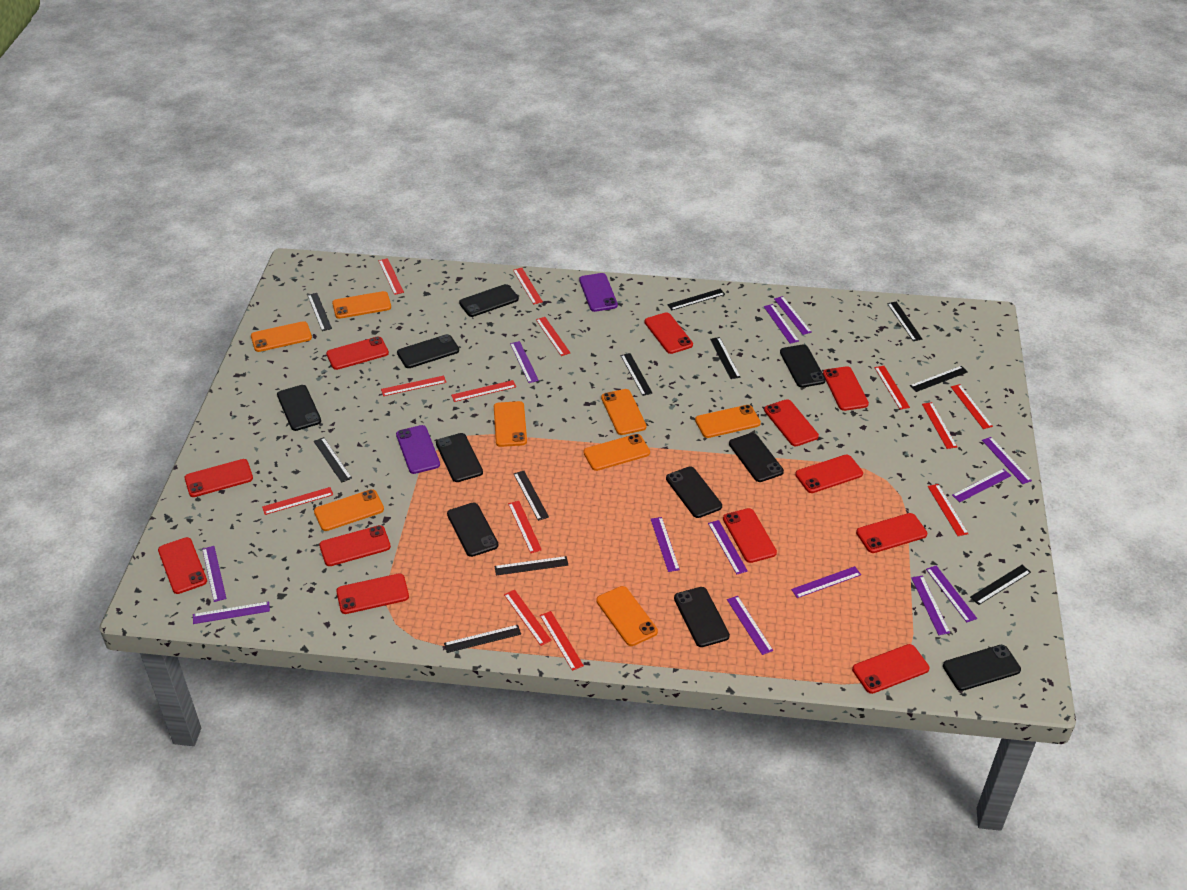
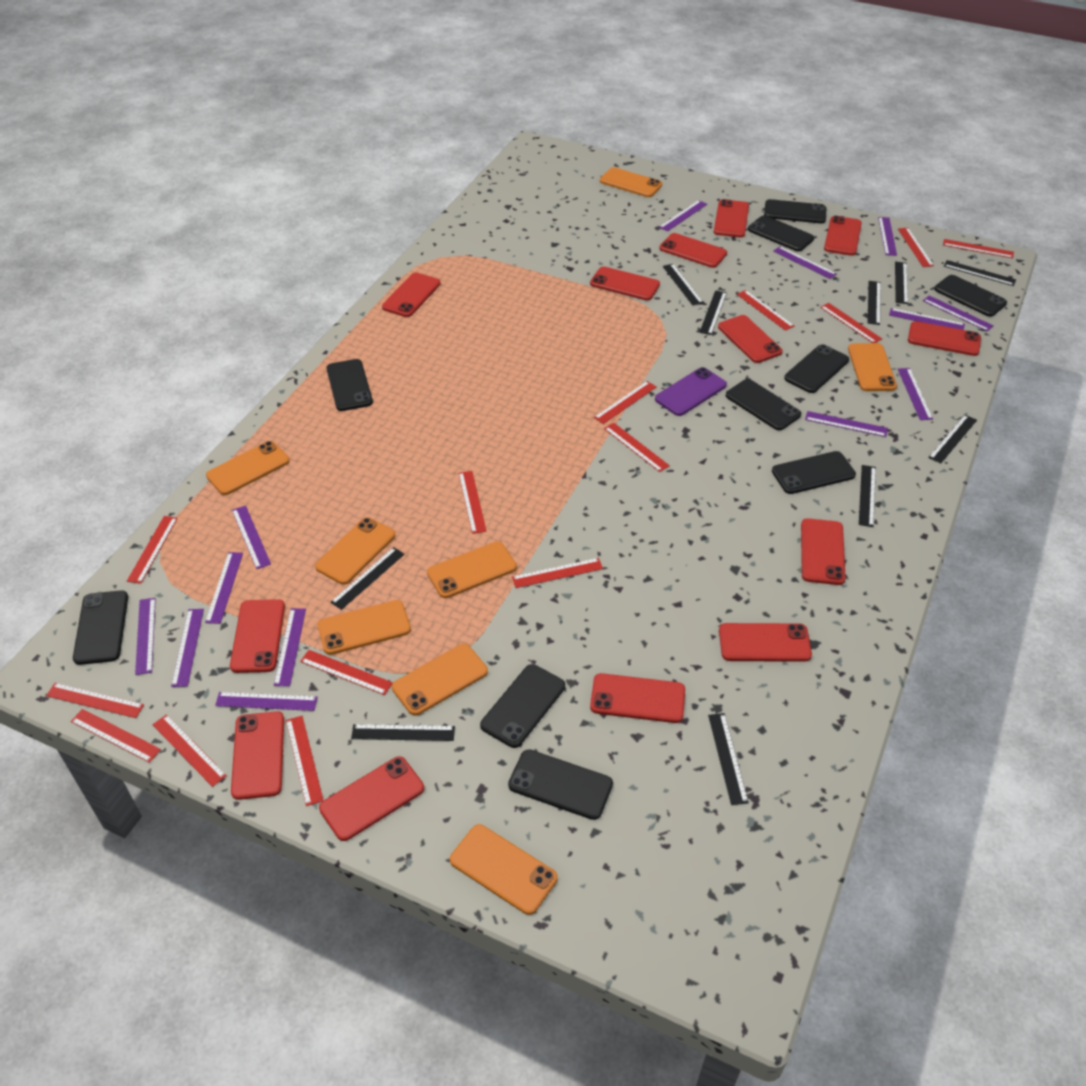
black ruler: 11 -> 10
purple phone: 2 -> 1
red phone: 12 -> 13
red ruler: 13 -> 14

